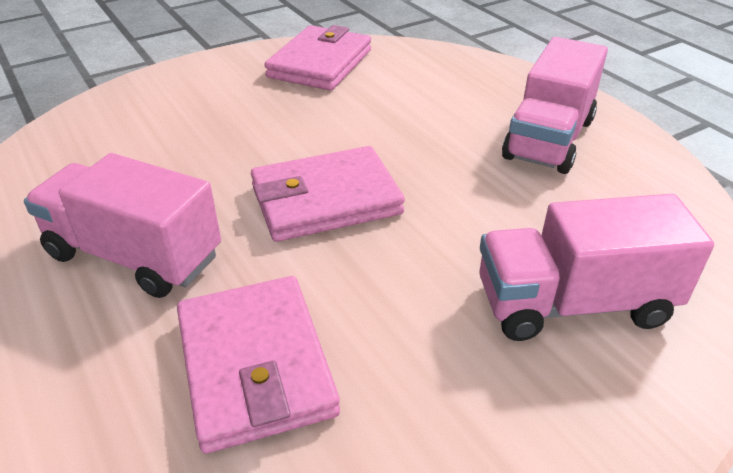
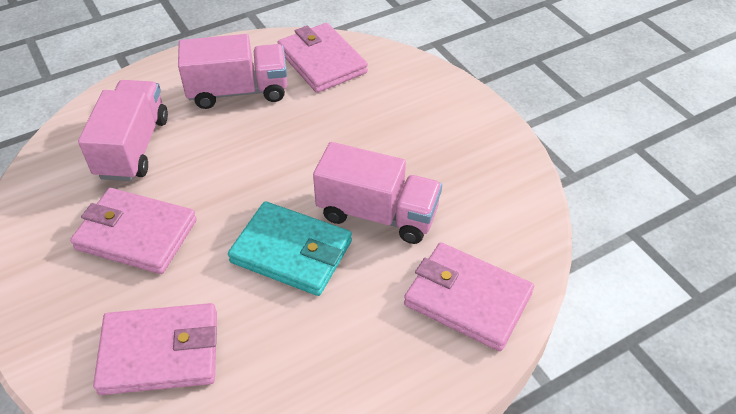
pink wallet: 3 -> 4
turquoise wallet: 0 -> 1

